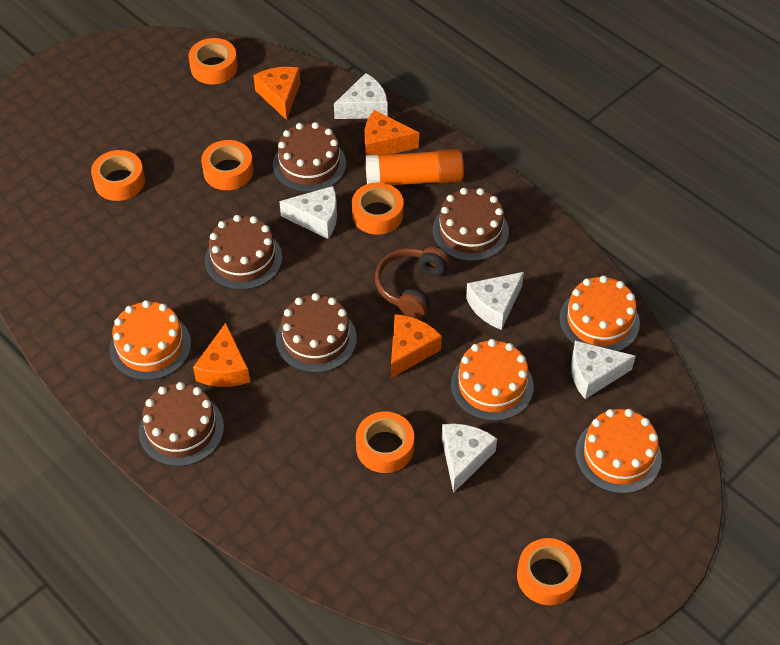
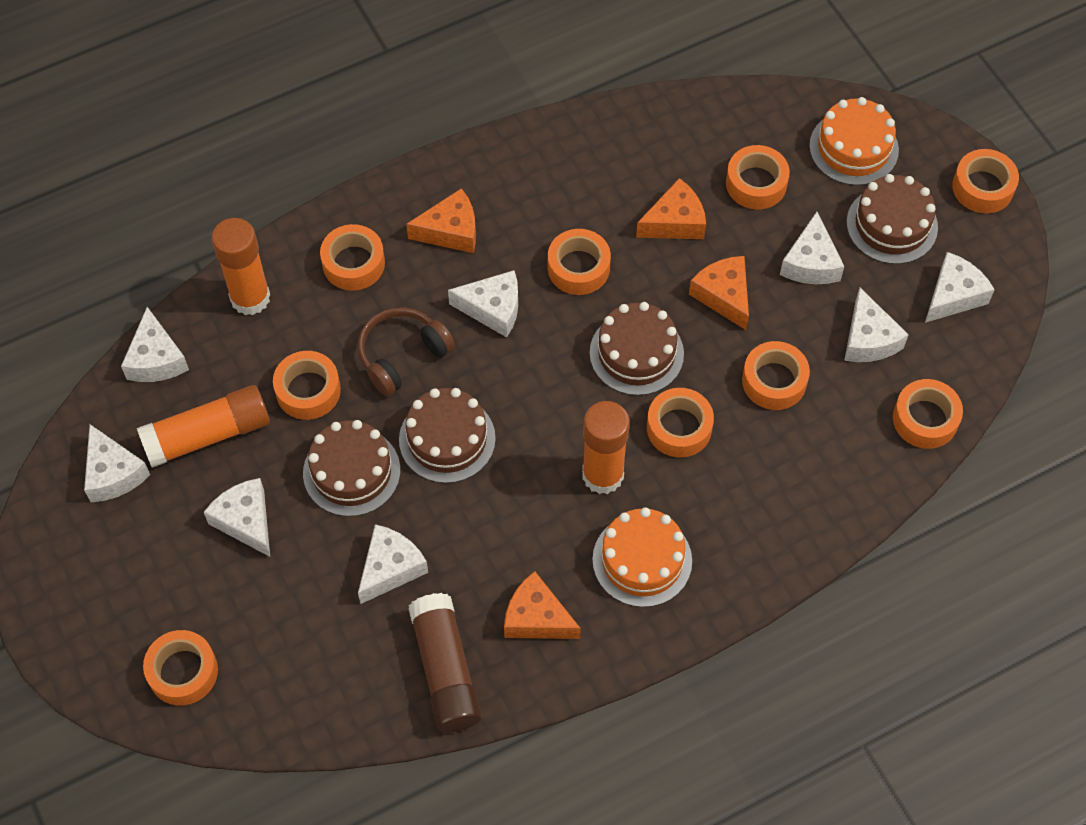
brown cake: 5 -> 4
brown glue stick: 0 -> 1
orange cake: 4 -> 2
orange glue stick: 1 -> 3
orange tape: 6 -> 9
white cheese: 5 -> 8

